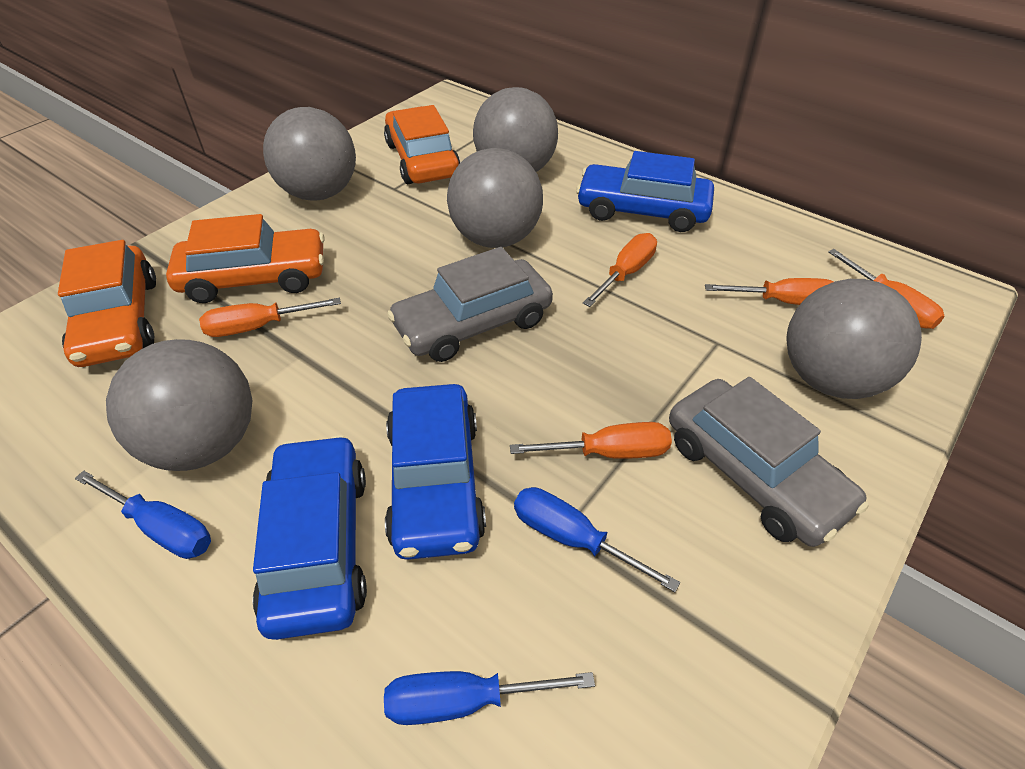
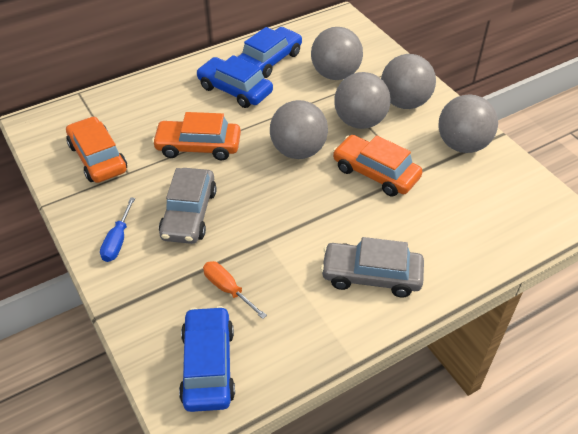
blue screwdriver: 3 -> 1
orange screwdriver: 5 -> 1

